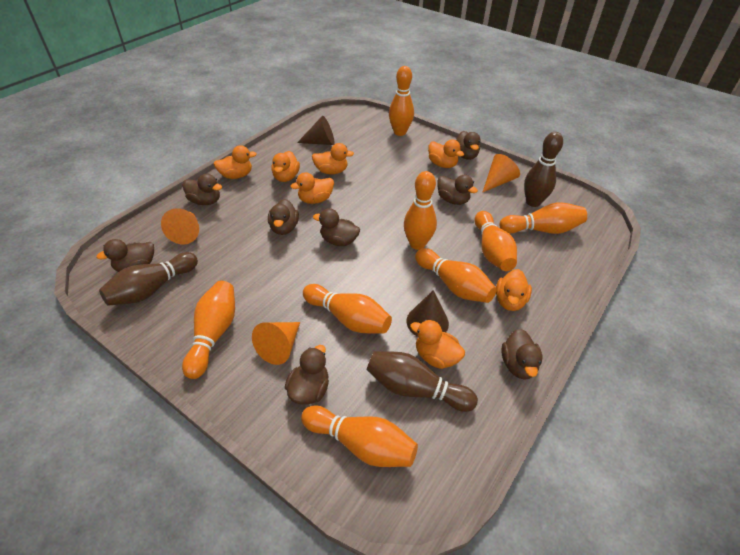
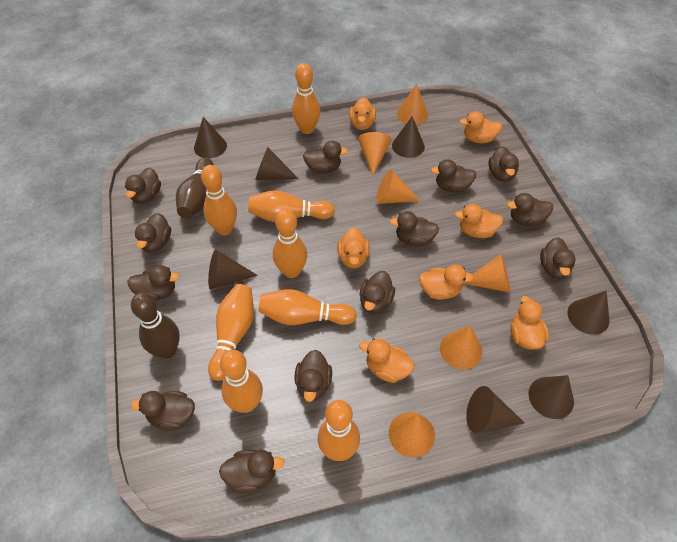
brown bowling pin: 3 -> 2
brown cone: 2 -> 7
brown duck: 8 -> 13
orange cone: 3 -> 6

